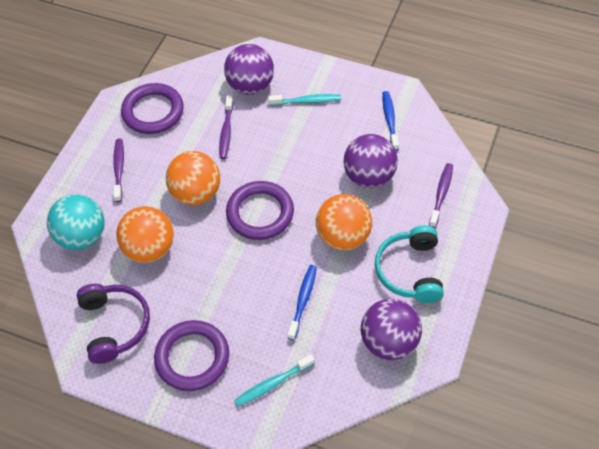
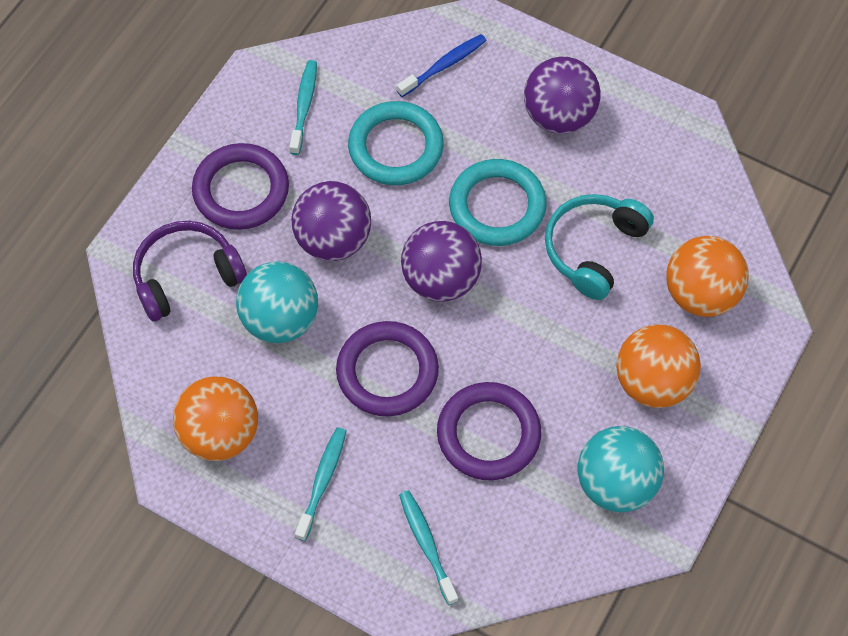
blue toothbrush: 2 -> 1
purple toothbrush: 3 -> 0
turquoise ball: 1 -> 2
turquoise ring: 0 -> 2
turquoise toothbrush: 2 -> 3

